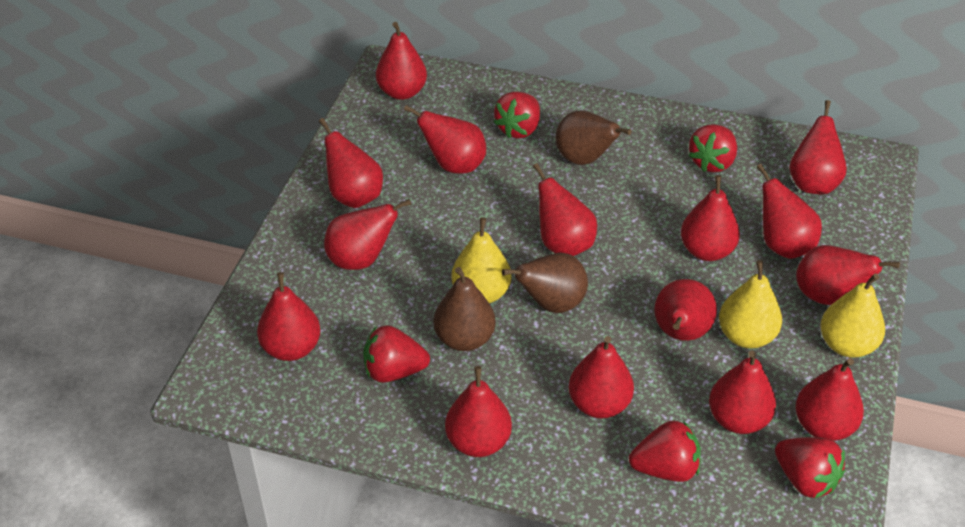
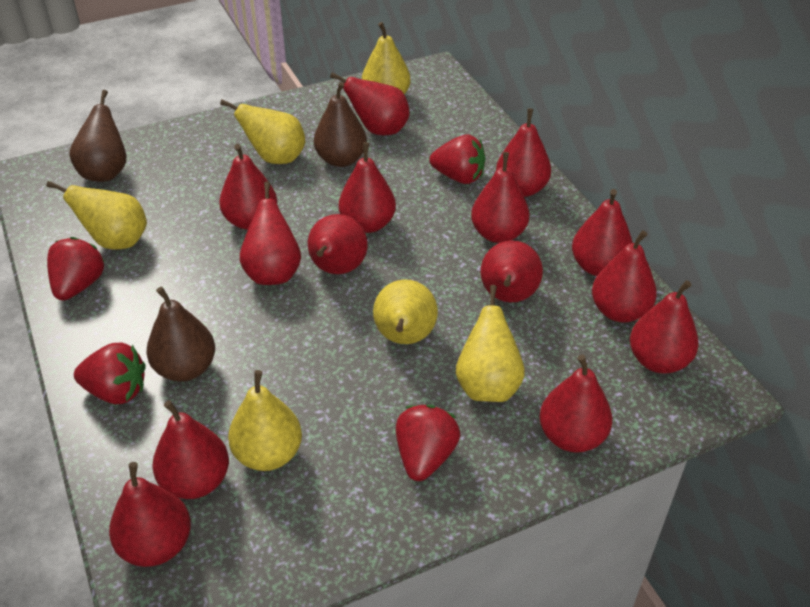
red pear: 15 -> 14
red strawberry: 5 -> 4
yellow pear: 3 -> 6

